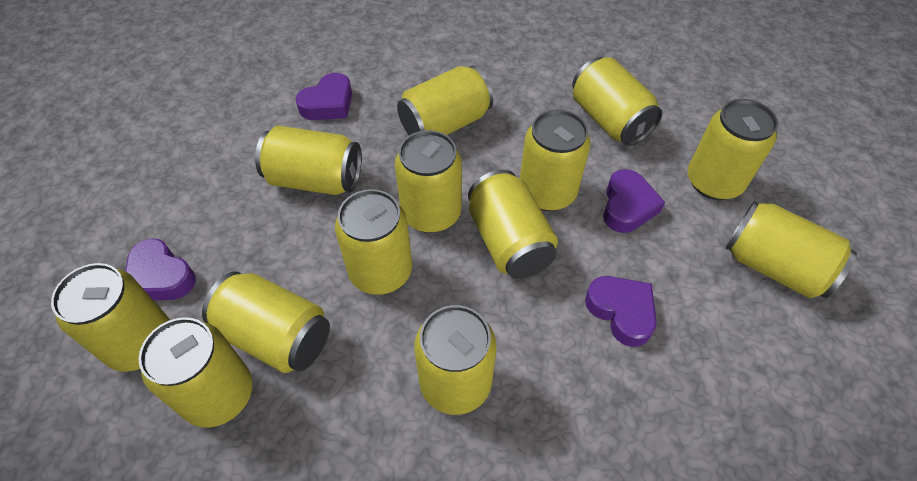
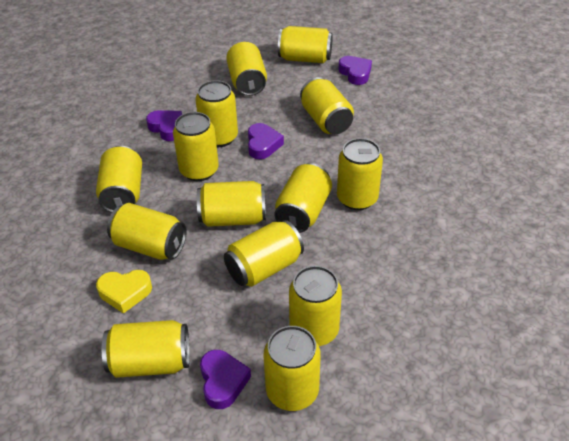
yellow can: 13 -> 14
yellow heart: 0 -> 1

